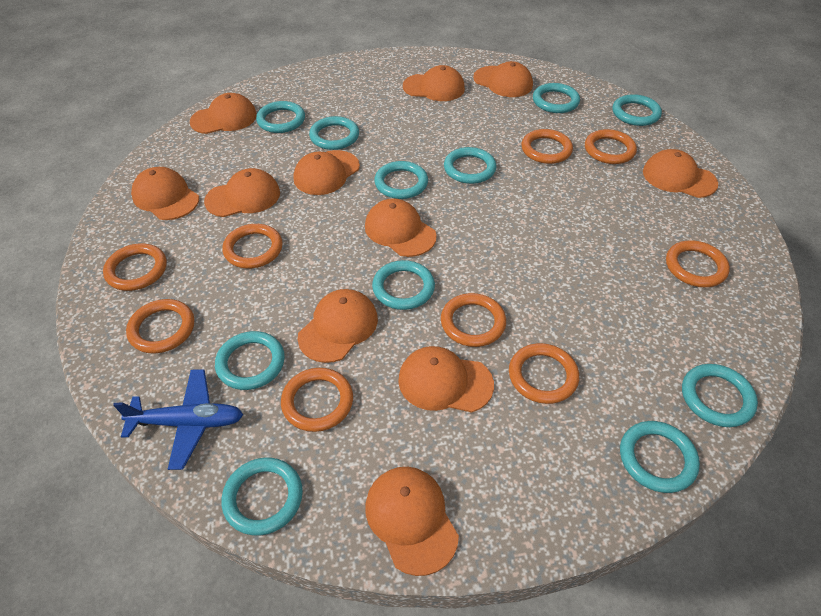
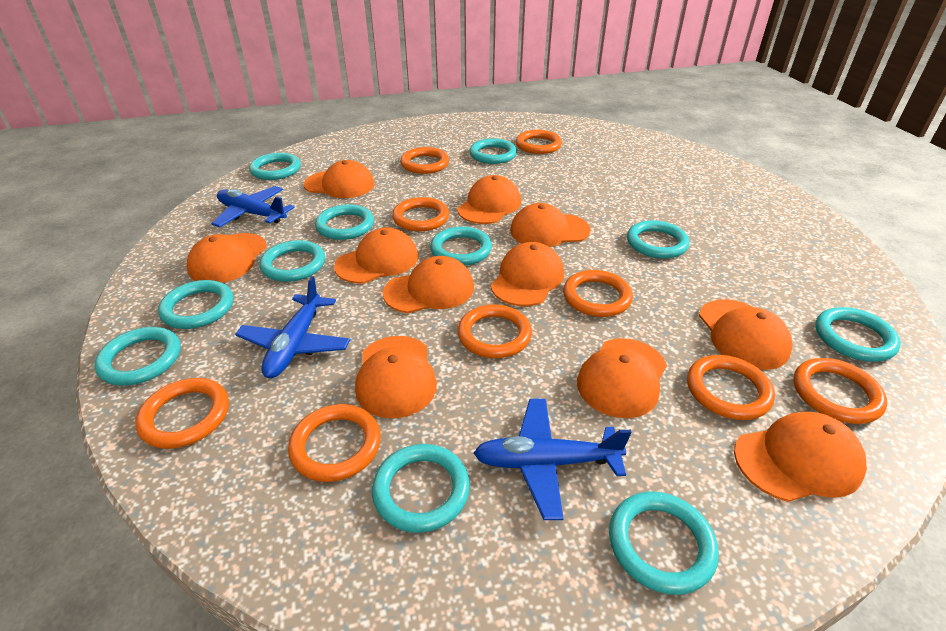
blue plane: 1 -> 3

